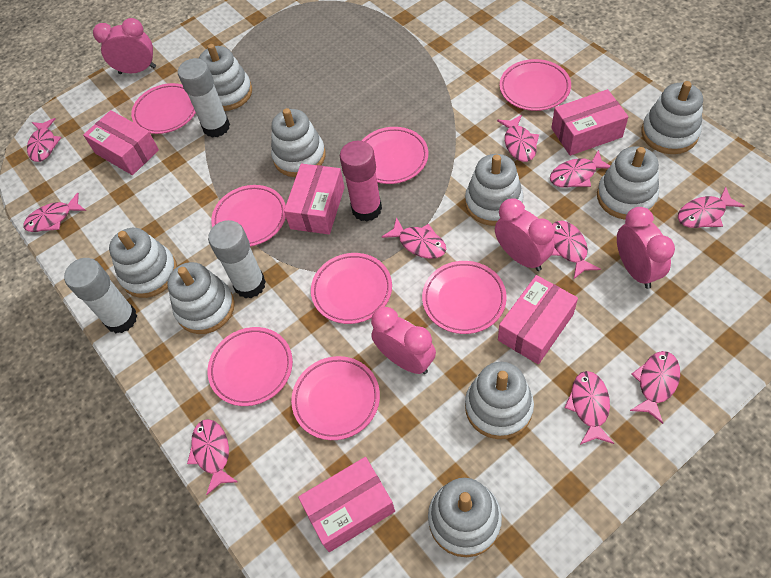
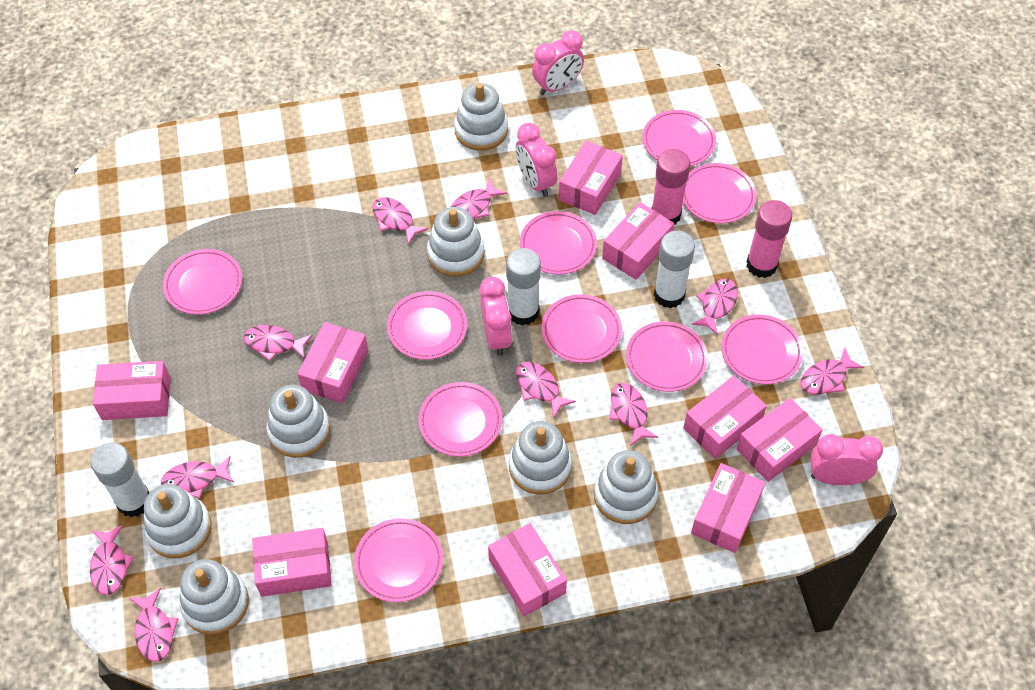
pink box: 5 -> 9
pink glue stick: 1 -> 2
pink plate: 8 -> 10
white stacking toy: 9 -> 7

